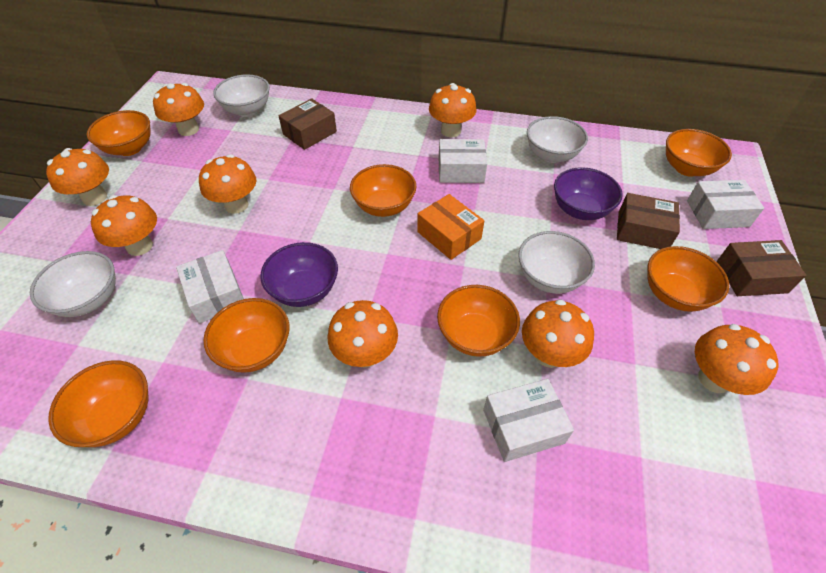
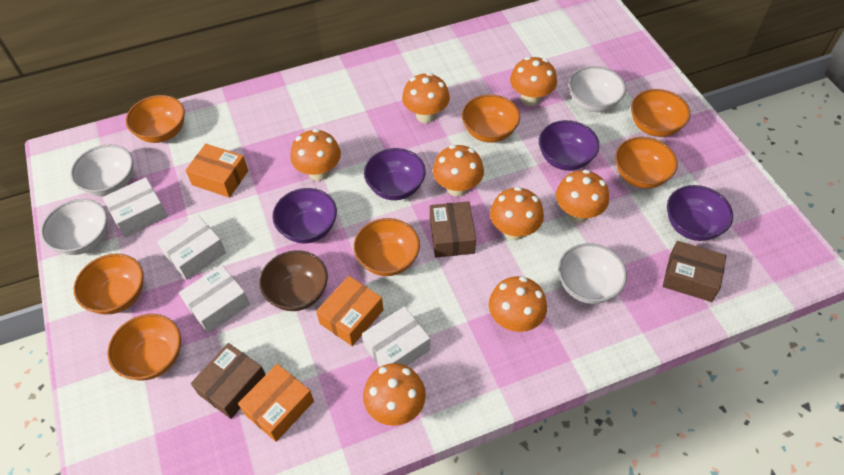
brown bowl: 0 -> 1
orange box: 1 -> 3
purple bowl: 2 -> 4

